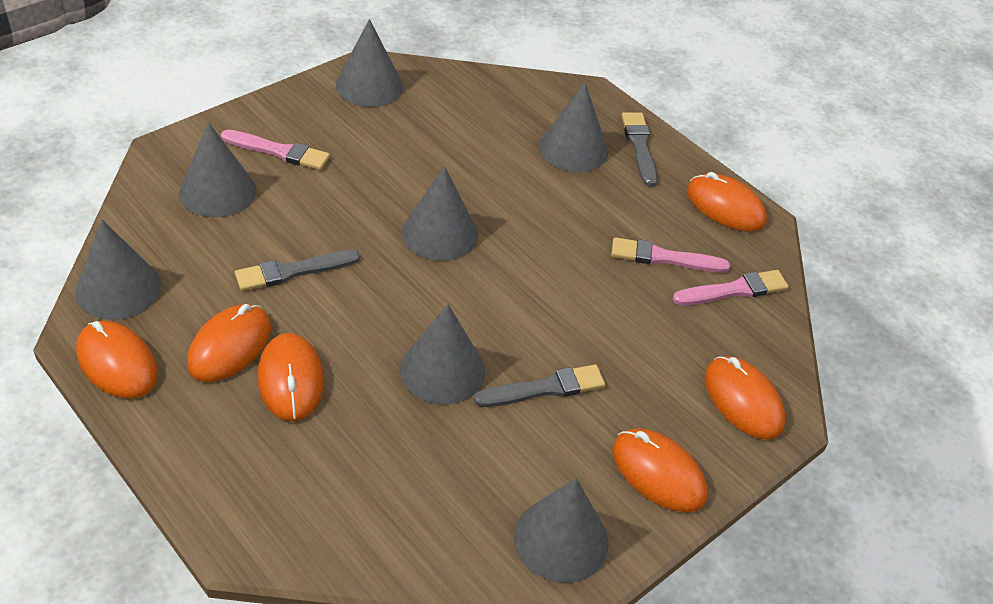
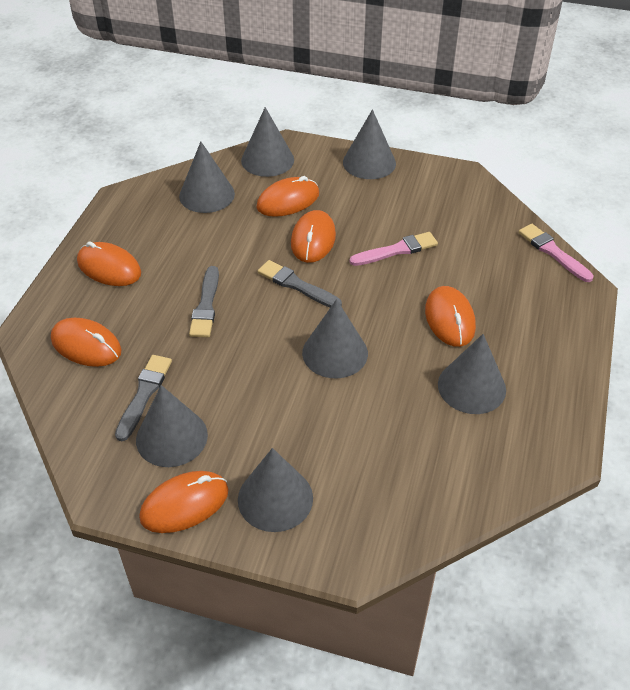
pink brush: 3 -> 2

